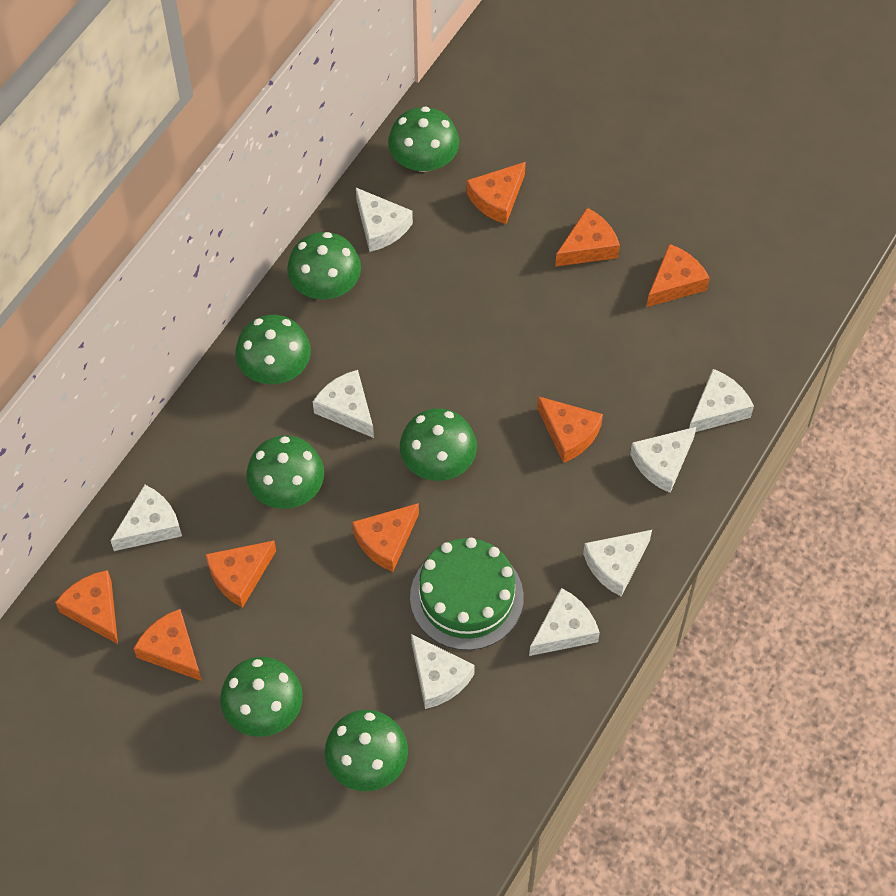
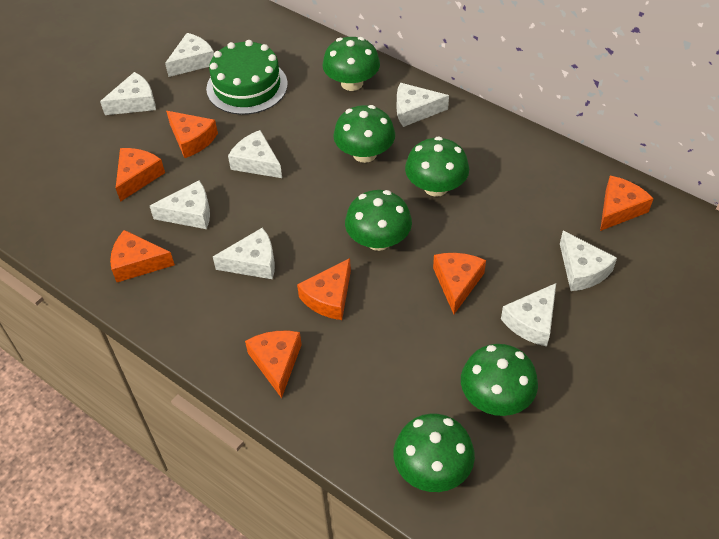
green mushroom: 7 -> 6
orange cheese: 8 -> 7

